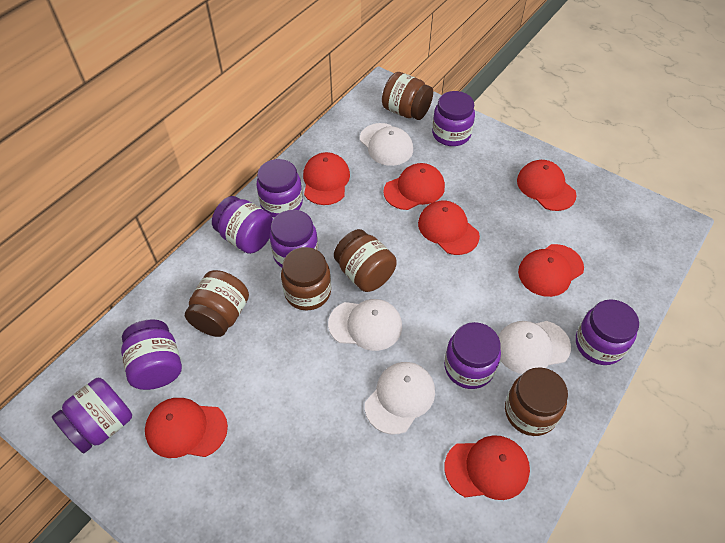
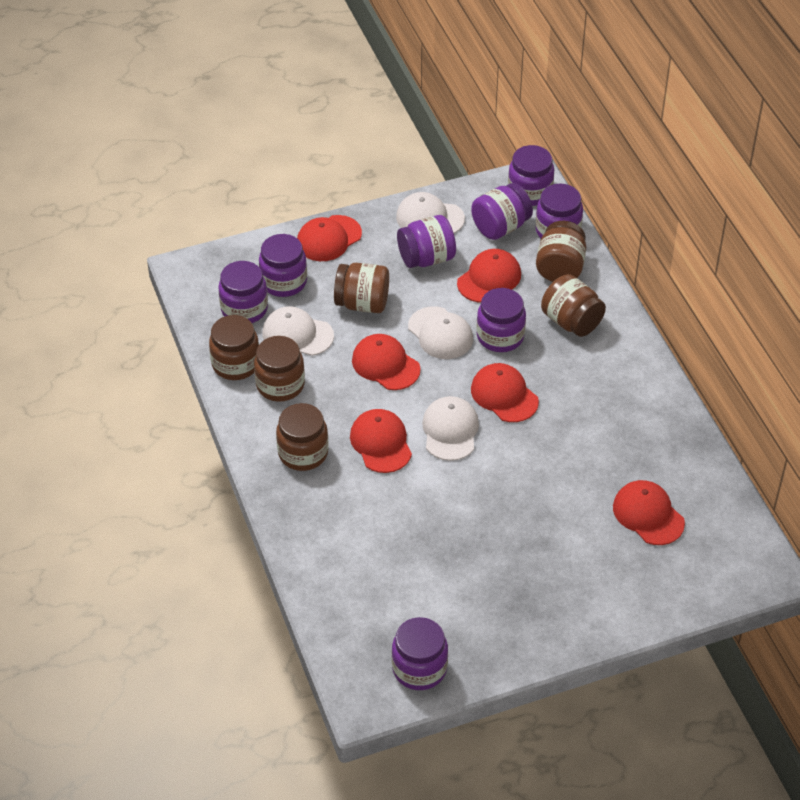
brown jar: 5 -> 6
red cap: 7 -> 6

